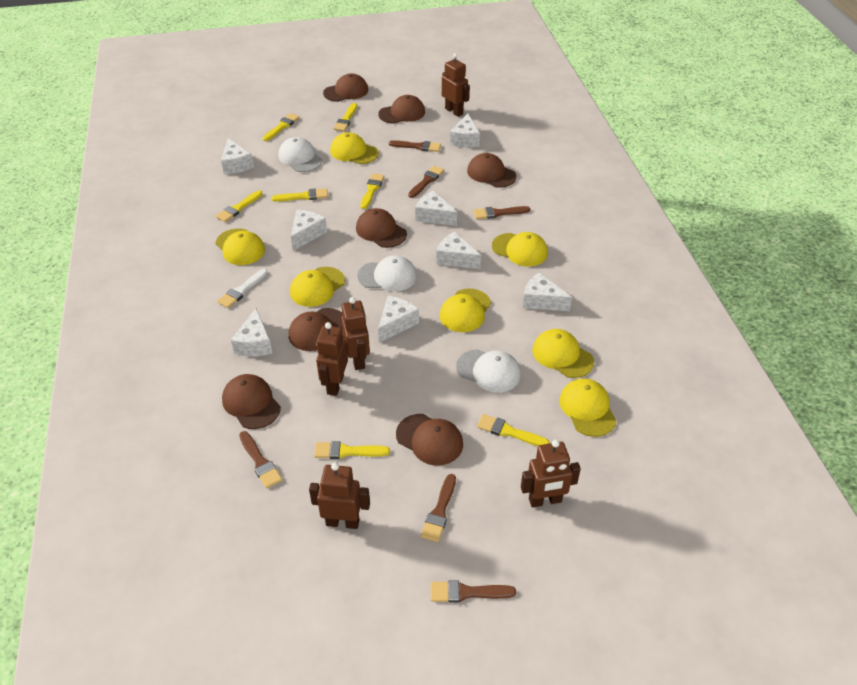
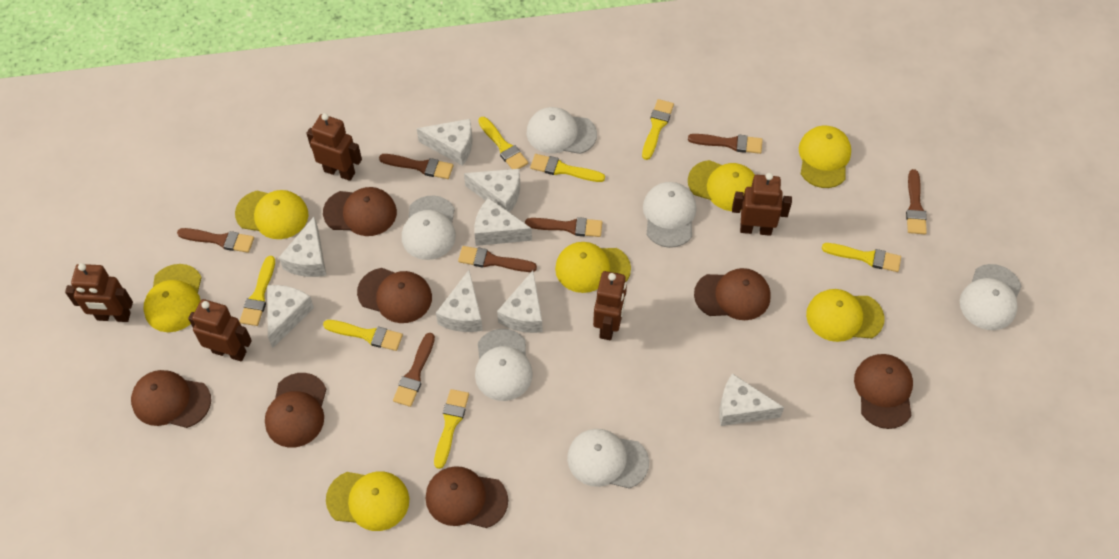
brown brush: 6 -> 7
white brush: 1 -> 0
white cap: 3 -> 6

